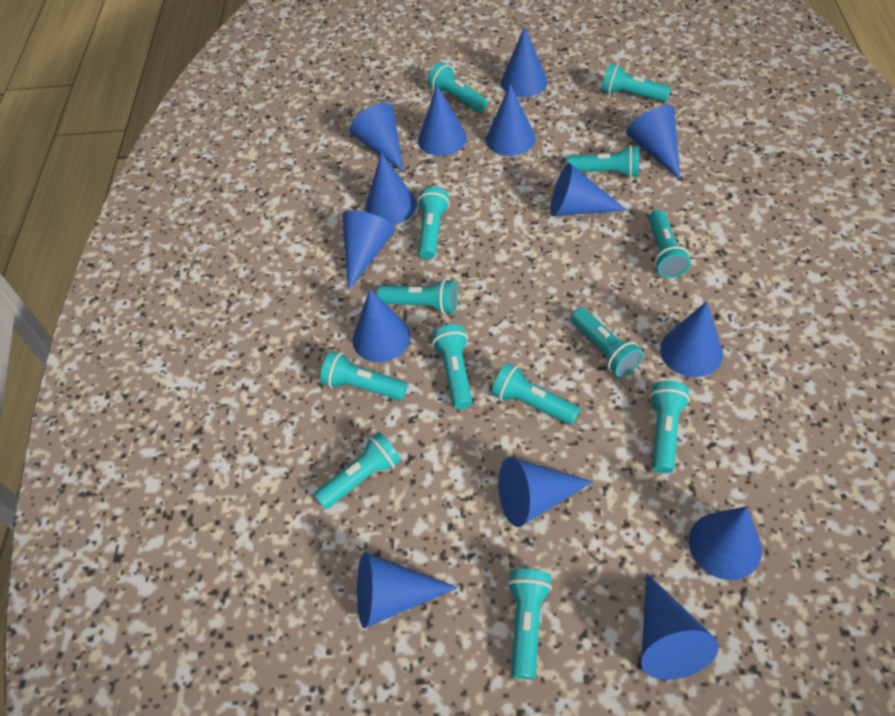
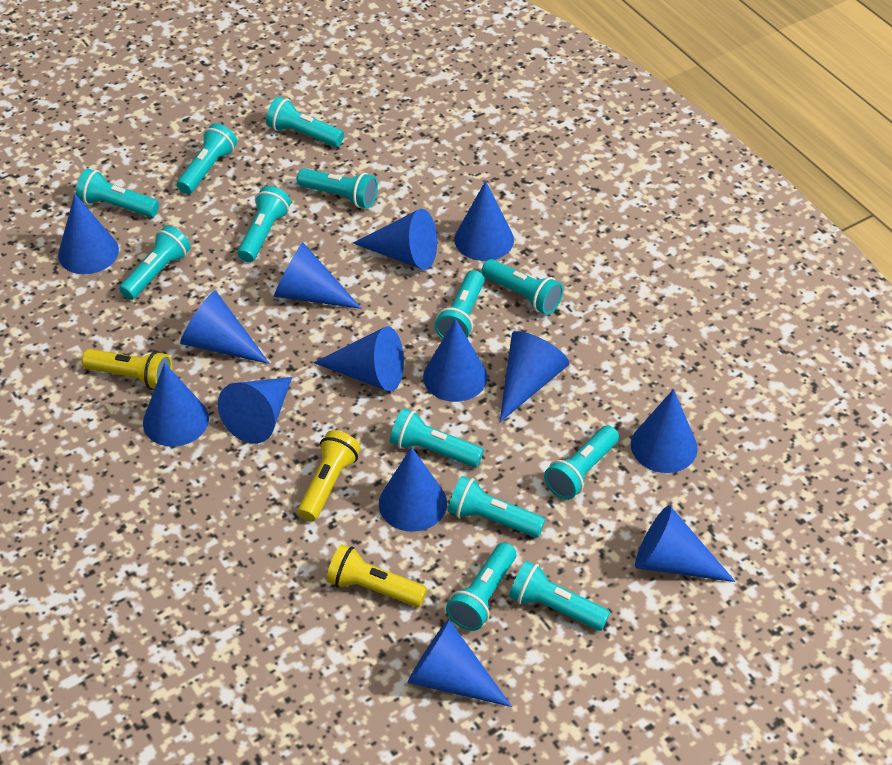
yellow flashlight: 0 -> 3

